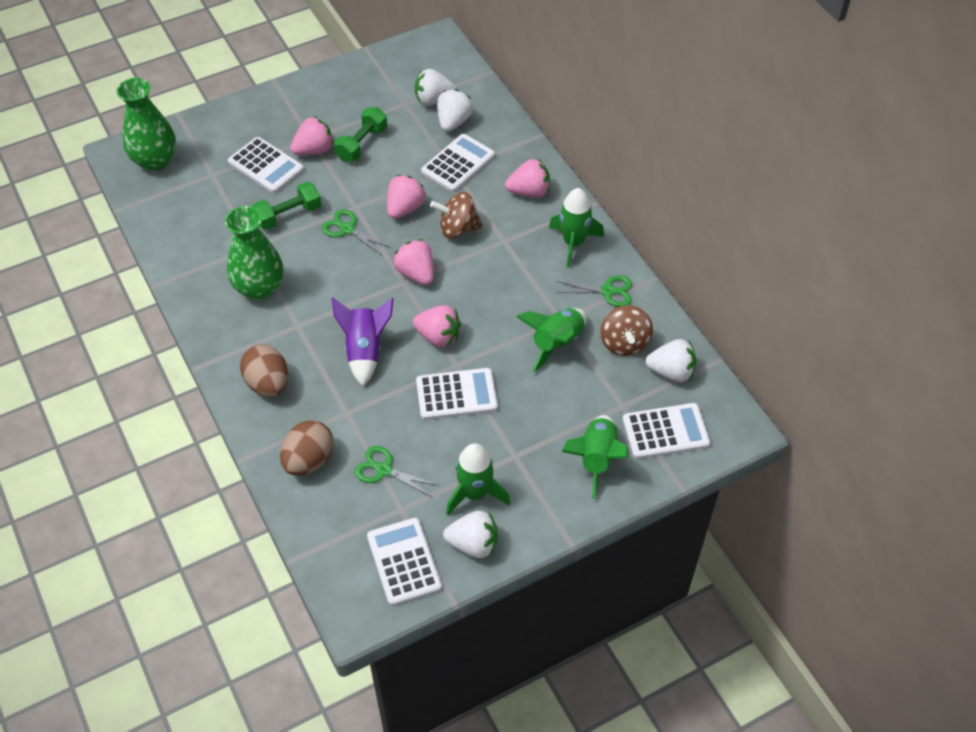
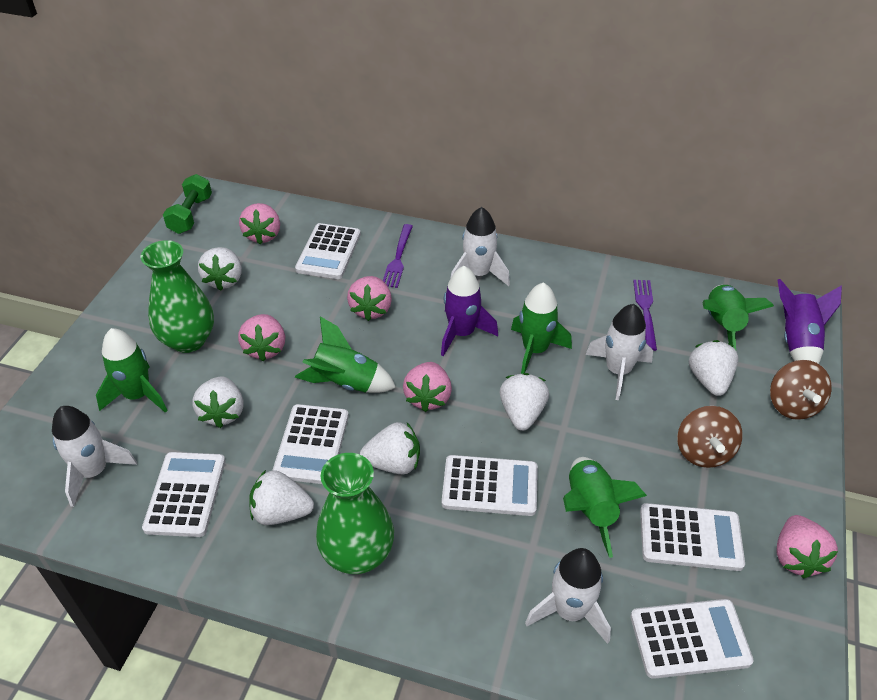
brown egg: 2 -> 0
green dumbbell: 2 -> 1
green rocket: 4 -> 5
green scissors: 3 -> 0
purple fork: 0 -> 2
purple rocket: 1 -> 2
white calculator: 5 -> 6
white rocket: 0 -> 4
white strawberry: 4 -> 6

